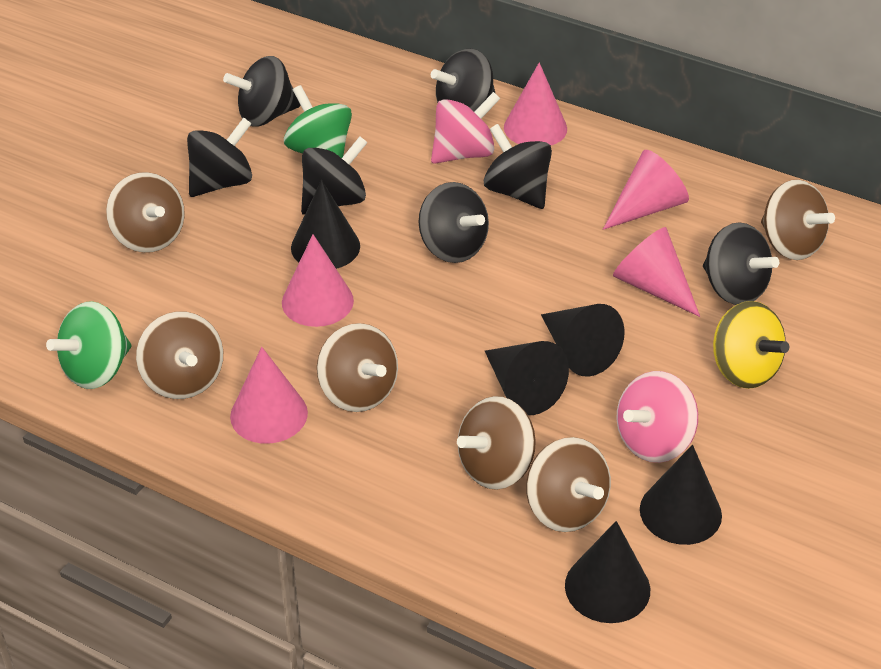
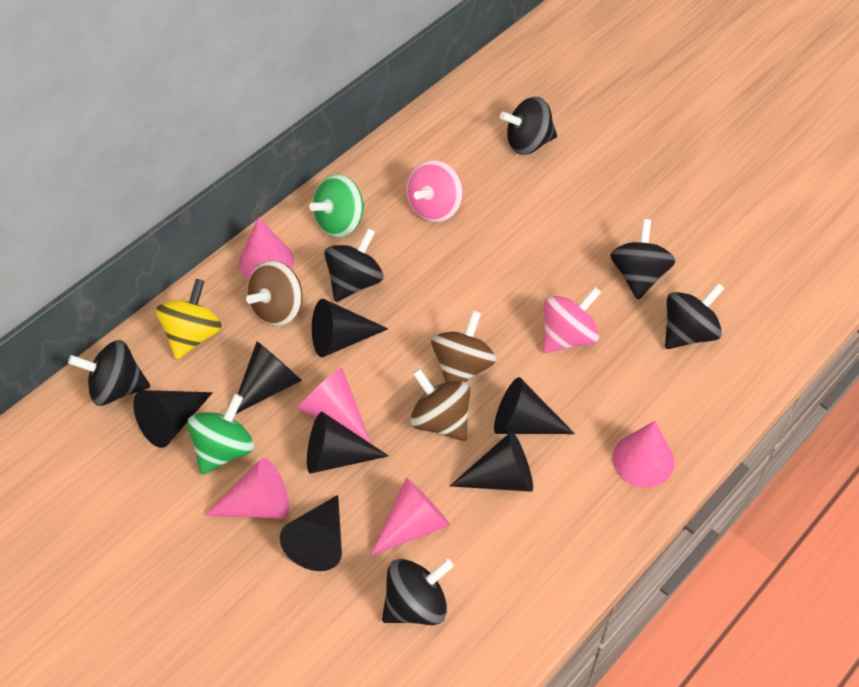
black cone: 5 -> 7
black spinning top: 7 -> 6
brown spinning top: 6 -> 3

